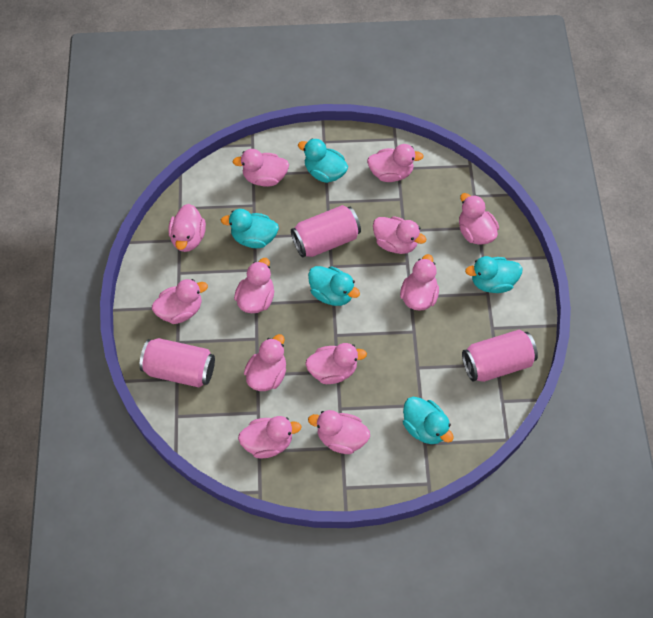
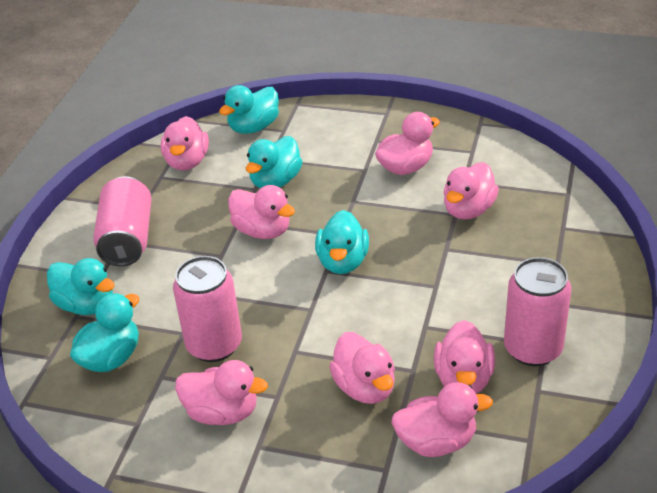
pink duck: 12 -> 8

